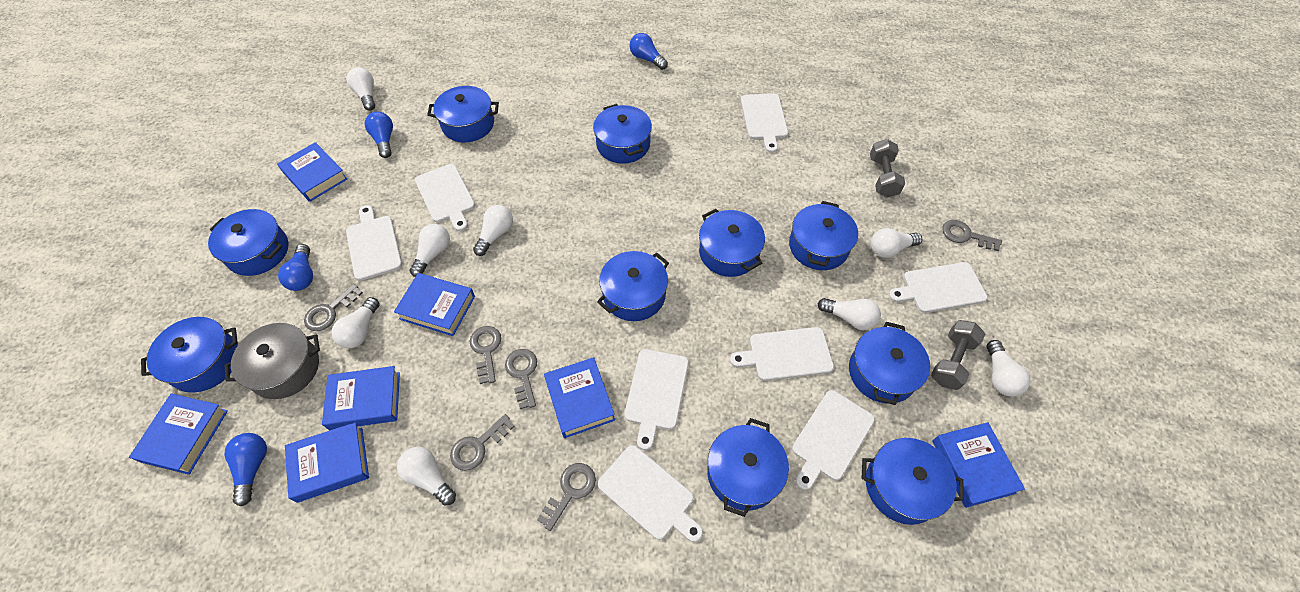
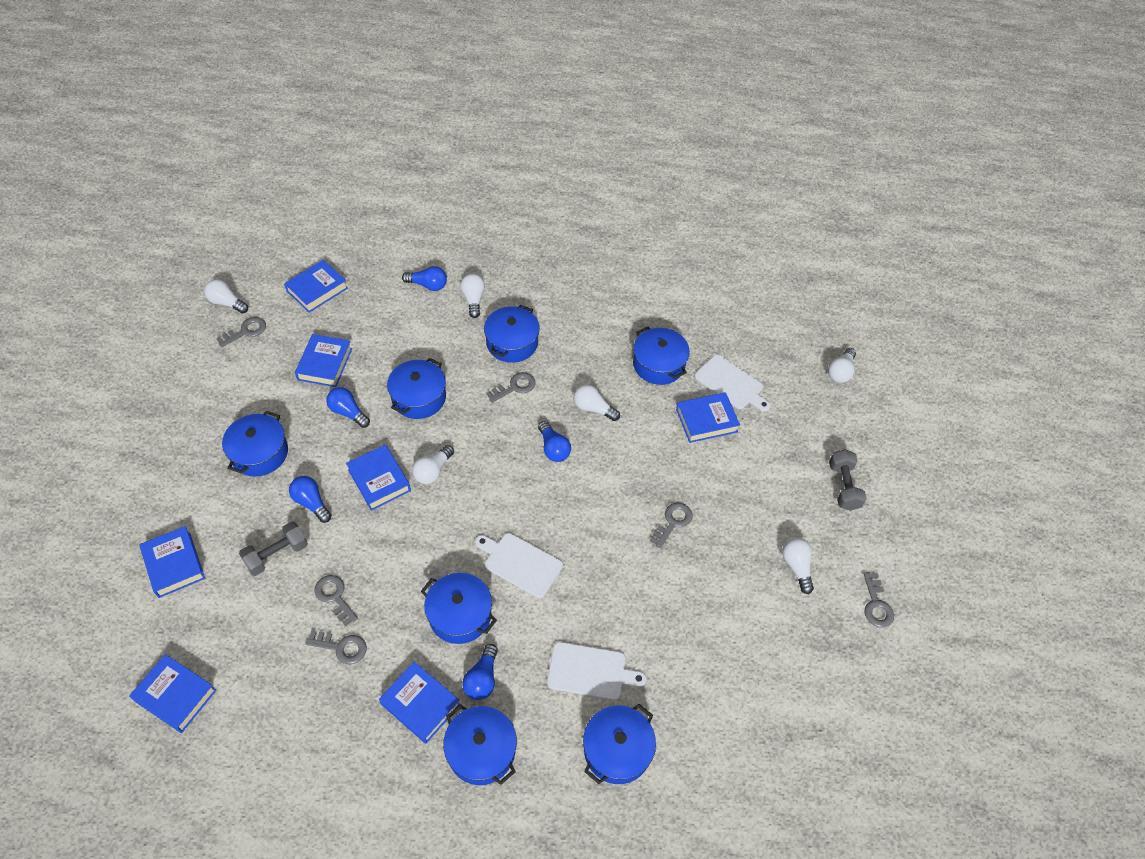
blue light bulb: 4 -> 5
blue pot: 10 -> 7
grey pot: 1 -> 0
white cutting board: 8 -> 3
white light bulb: 8 -> 6

